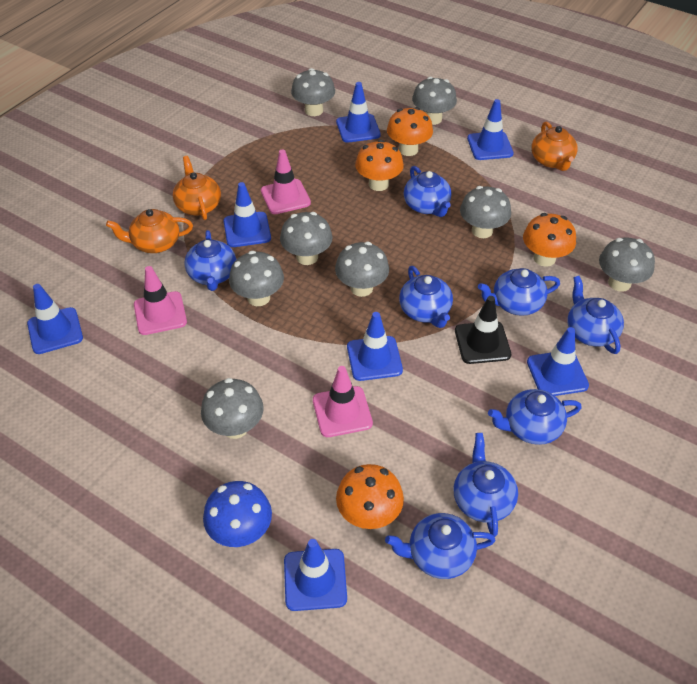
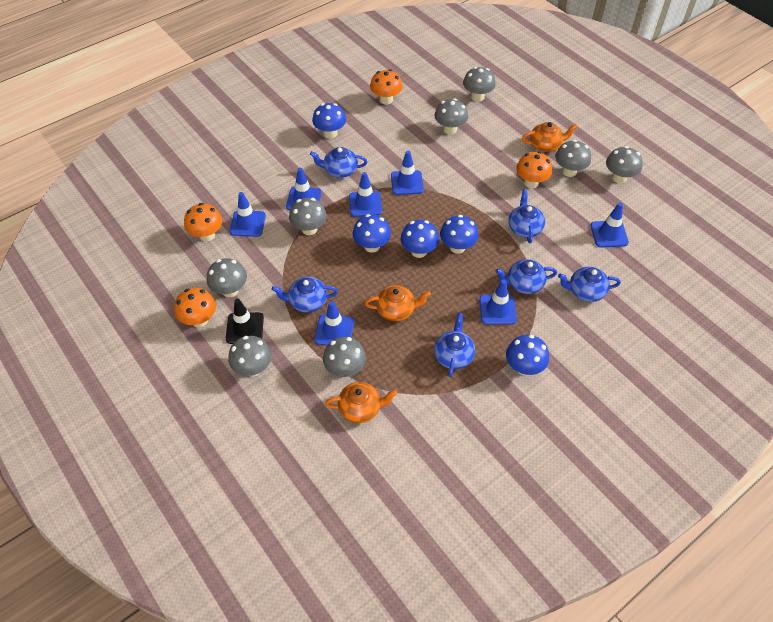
blue mushroom: 1 -> 5
blue teapot: 8 -> 6
pink traffic cone: 3 -> 0

